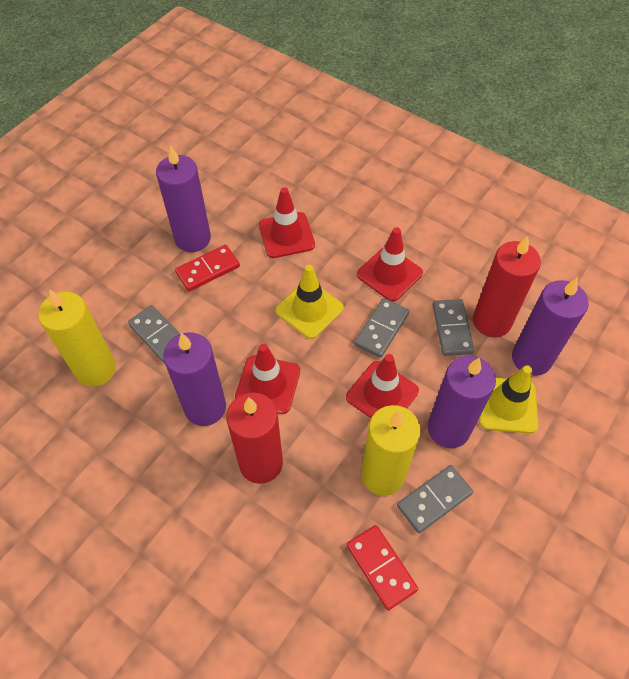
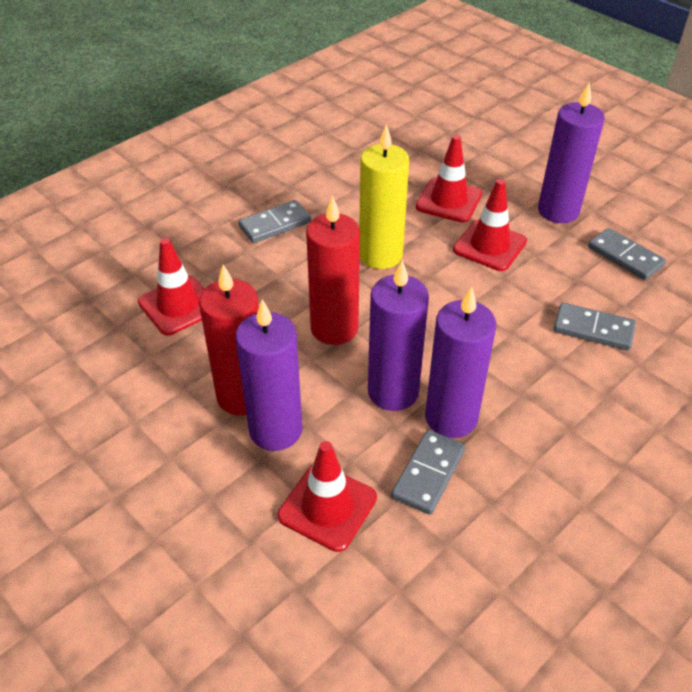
red domino: 2 -> 0
yellow candle: 2 -> 1
yellow traffic cone: 2 -> 0

